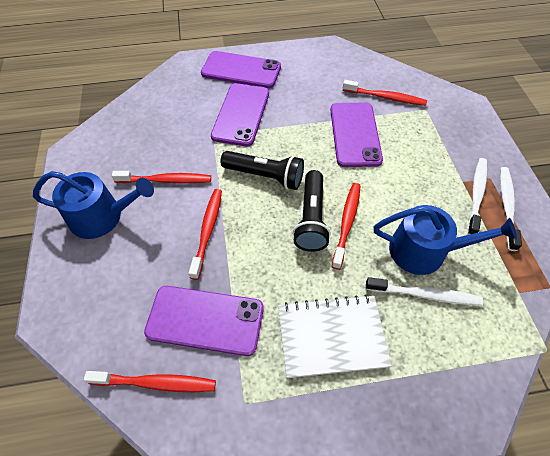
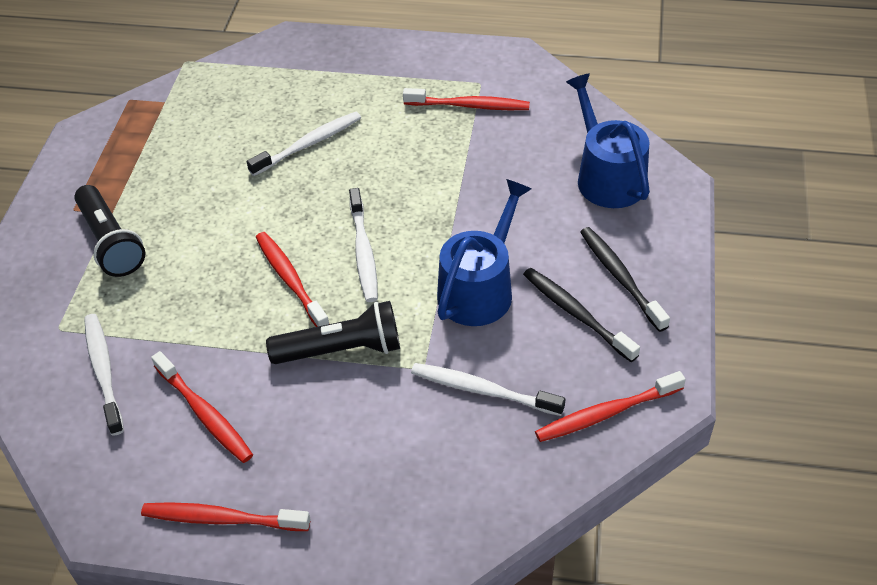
black toothbrush: 0 -> 2
purple phone: 4 -> 0
white notebook: 1 -> 0
white toothbrush: 3 -> 4

